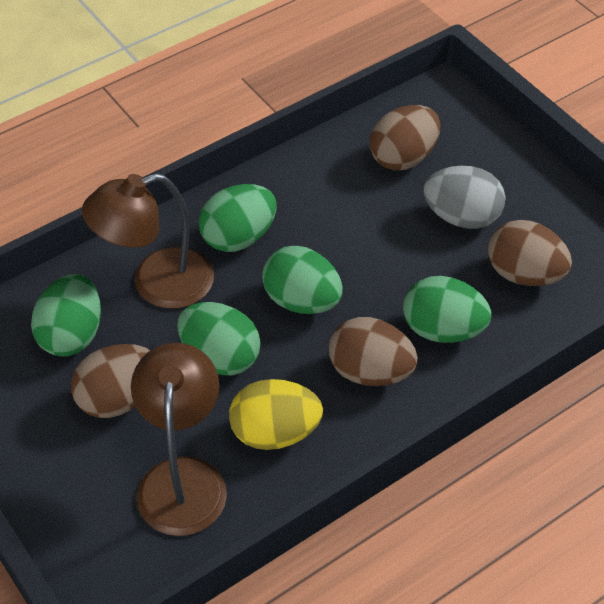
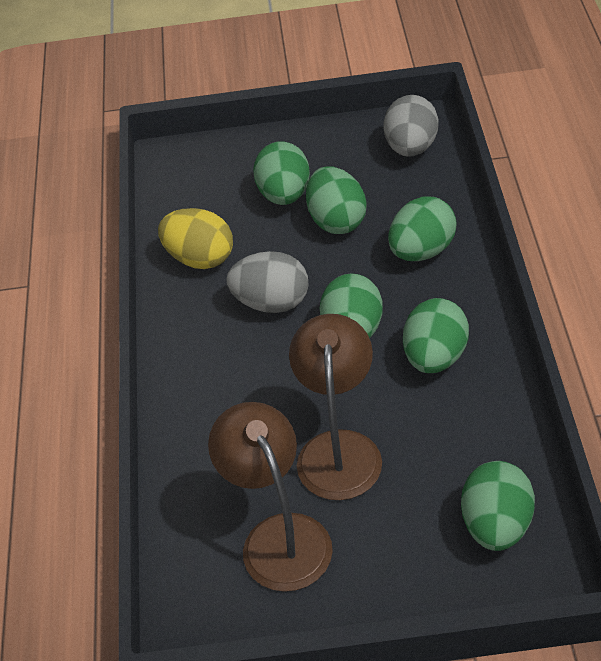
brown egg: 4 -> 0
green egg: 5 -> 6
grey egg: 1 -> 2

